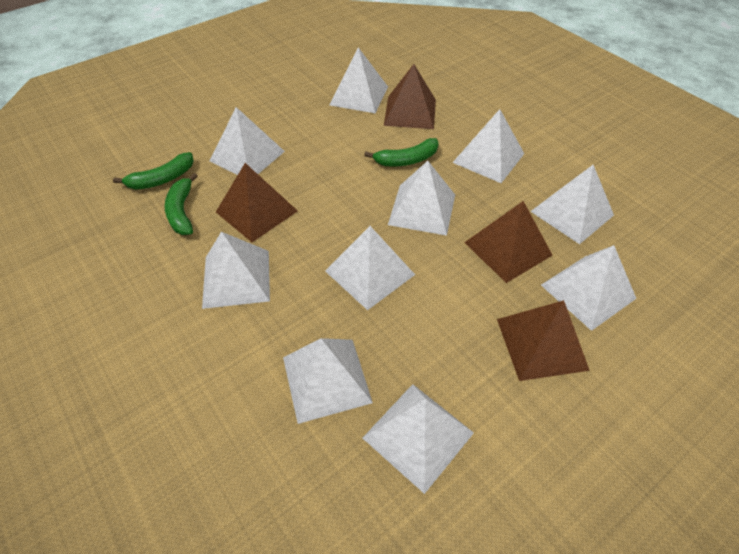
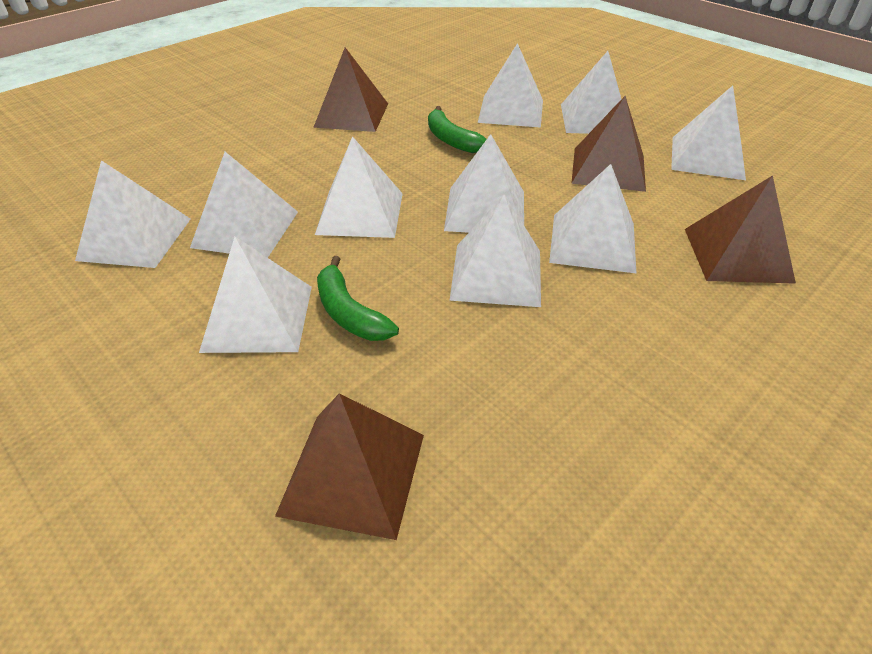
green banana: 3 -> 2

